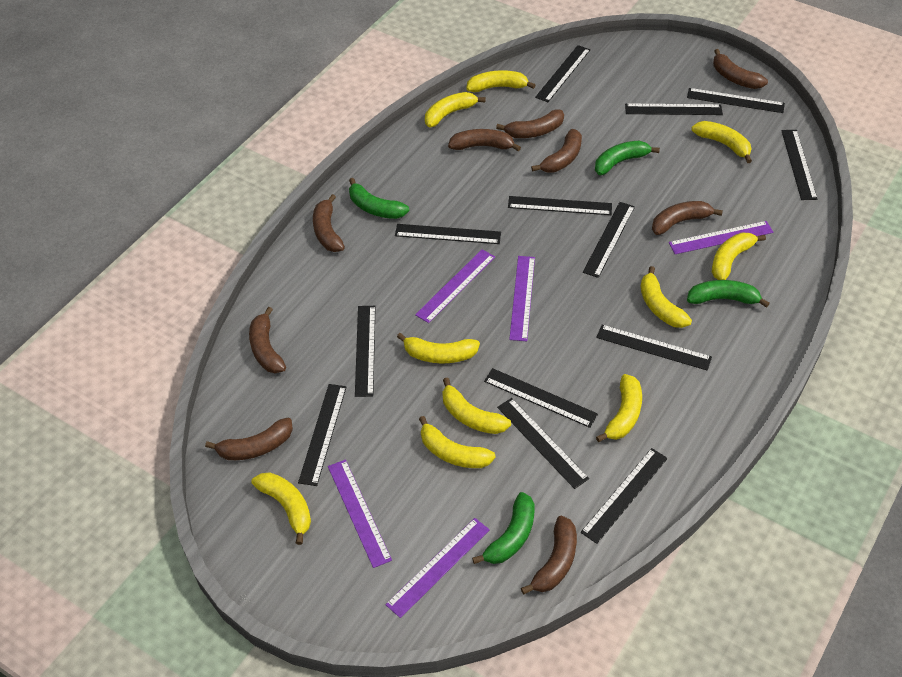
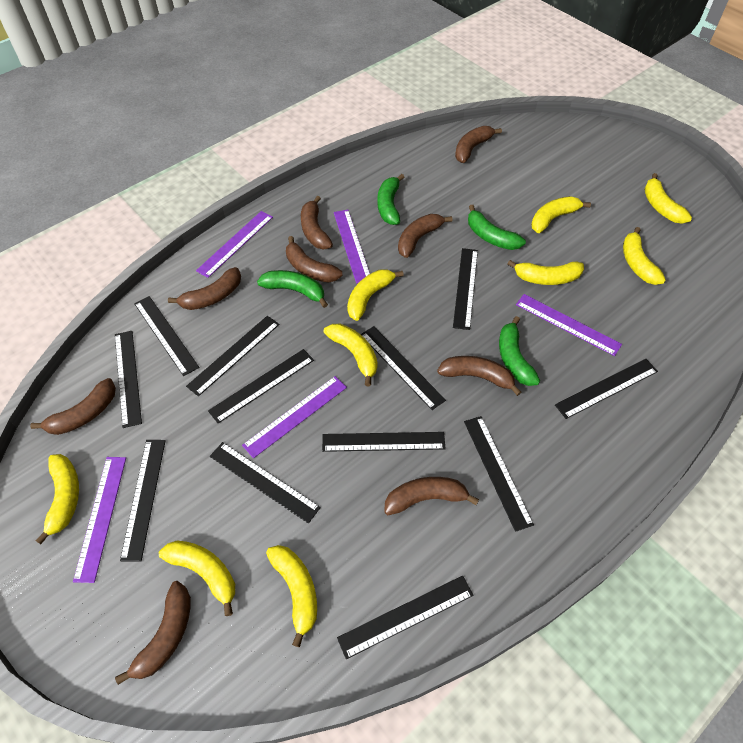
black ruler: 13 -> 12
yellow banana: 10 -> 9

